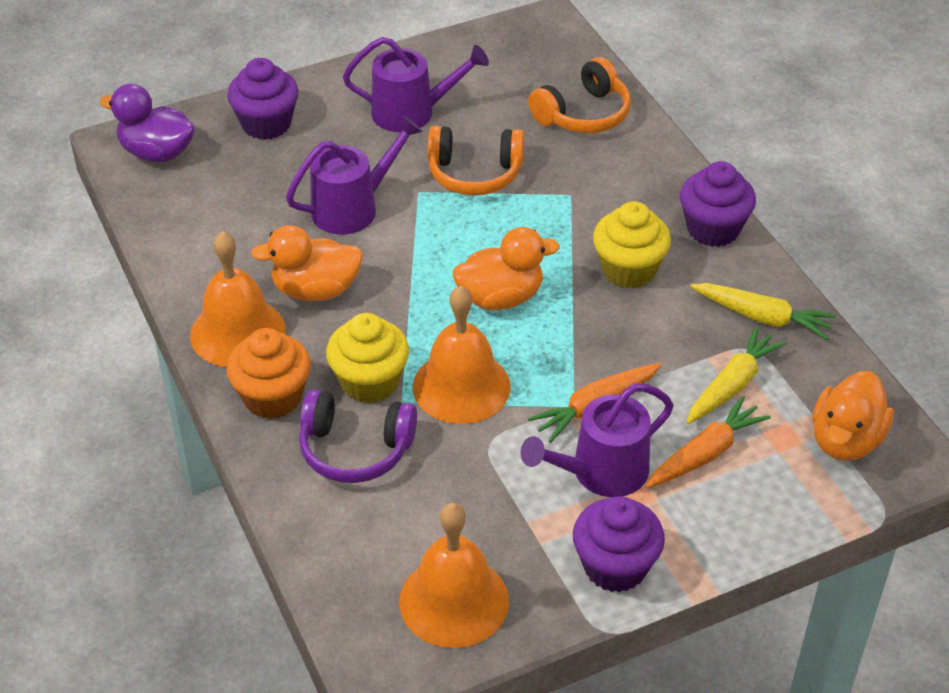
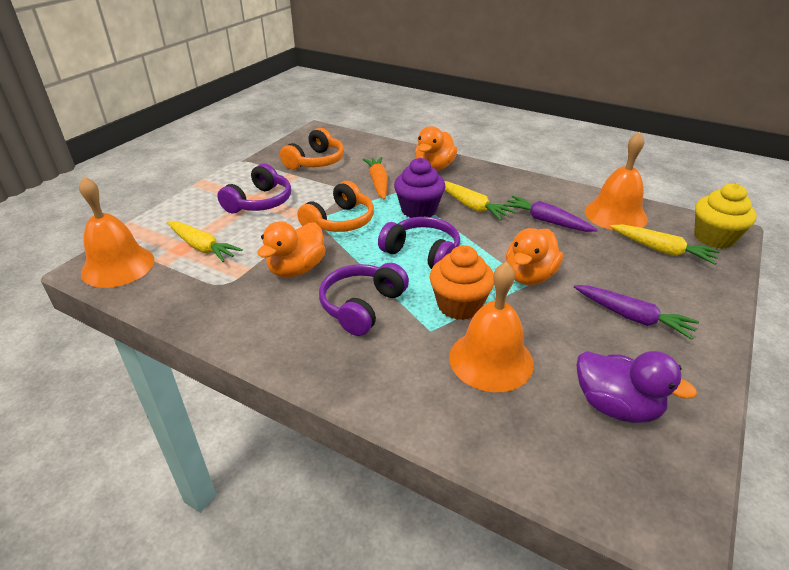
orange carrot: 2 -> 1
purple carrot: 0 -> 2
purple cupcake: 3 -> 1
purple headphones: 1 -> 3
purple watering can: 3 -> 0
yellow carrot: 2 -> 3
yellow cupcake: 2 -> 1

